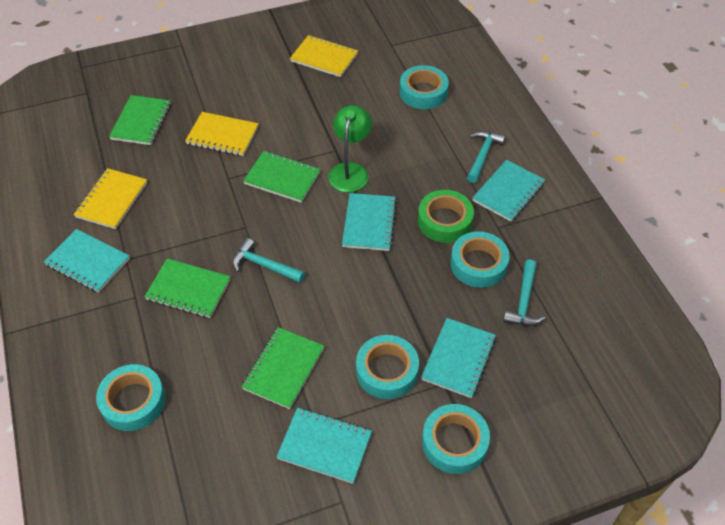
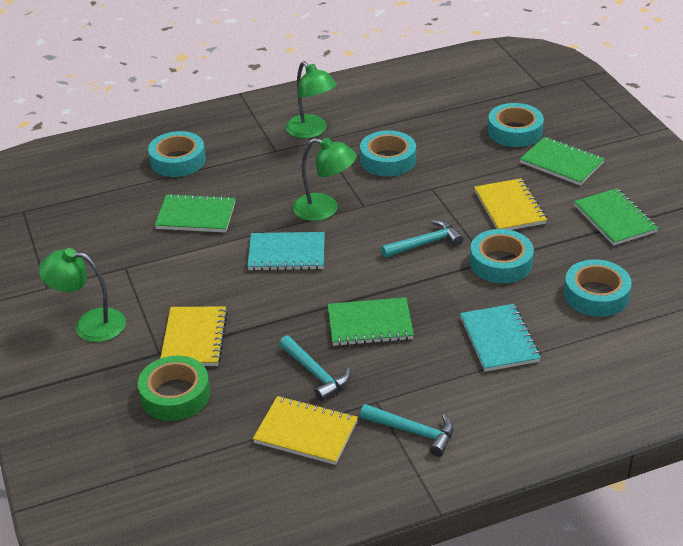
green lamp: 1 -> 3
turquoise notebook: 5 -> 2

